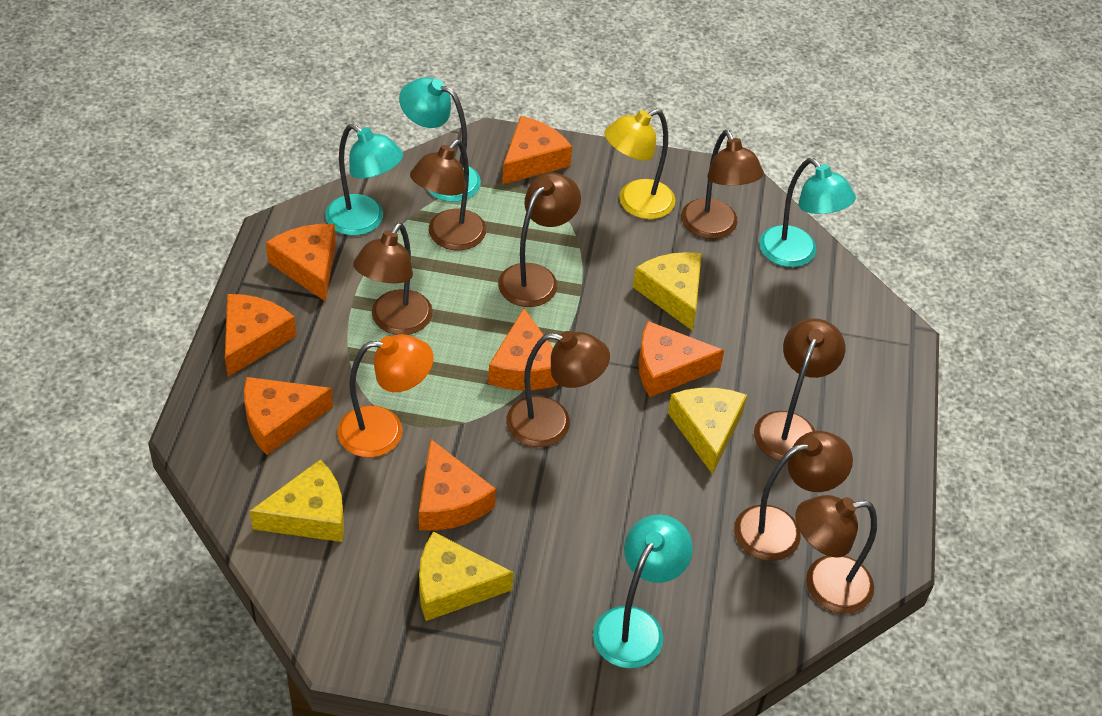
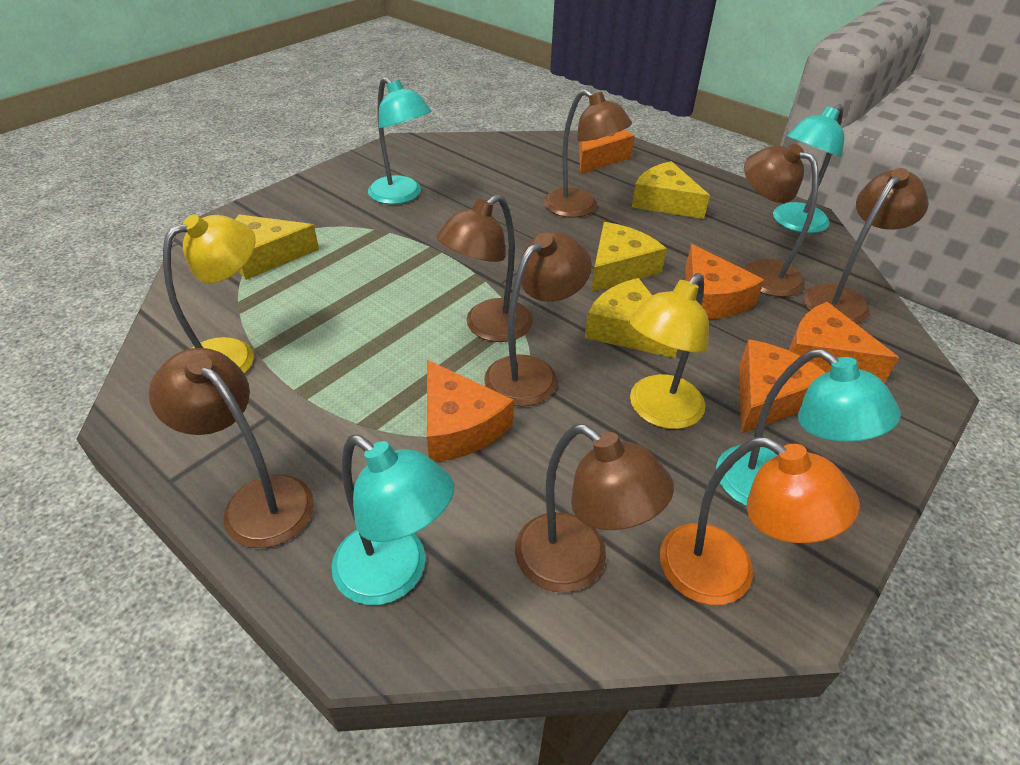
brown lamp: 8 -> 7
orange cheese: 7 -> 5
yellow lamp: 1 -> 2

